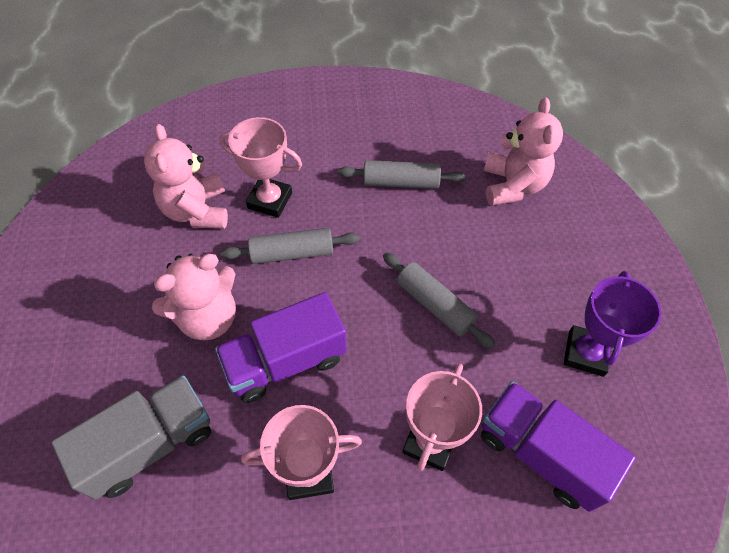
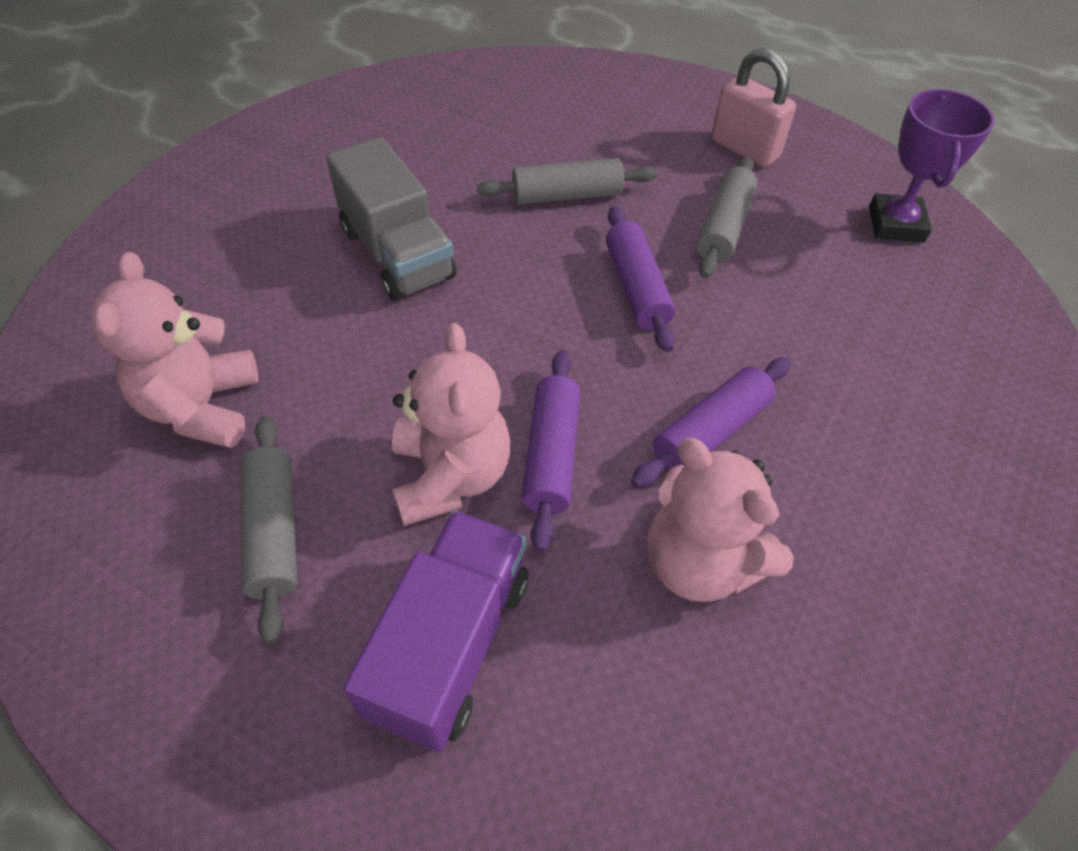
pink padlock: 0 -> 1
pink trophy: 3 -> 0
purple rolling pin: 0 -> 3
purple truck: 2 -> 1

